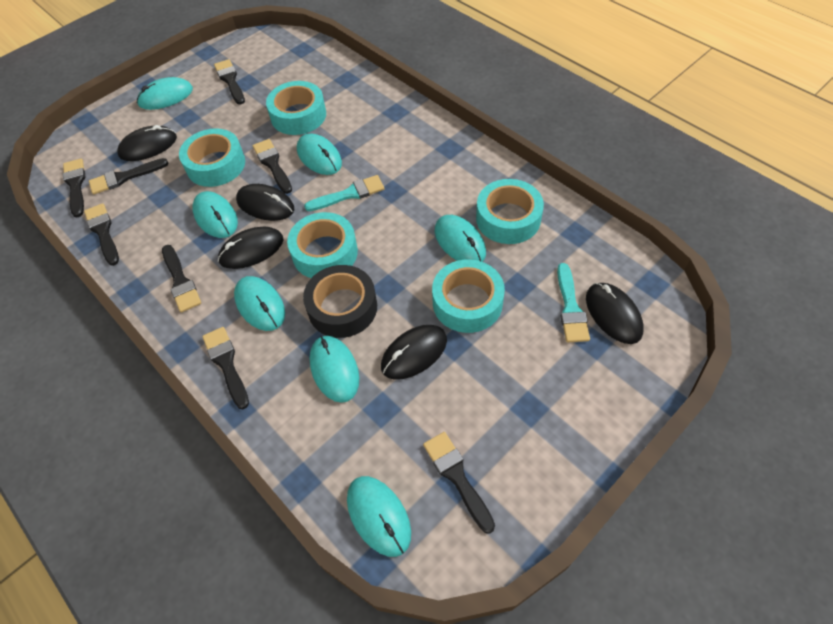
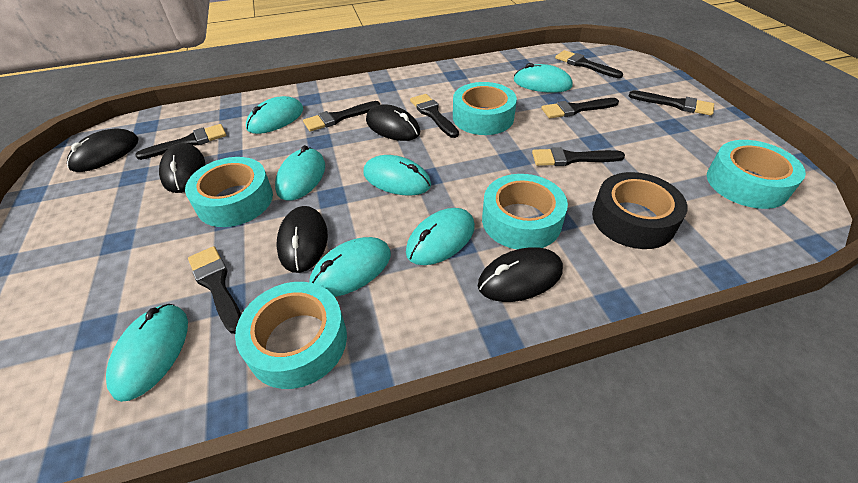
turquoise brush: 2 -> 0

